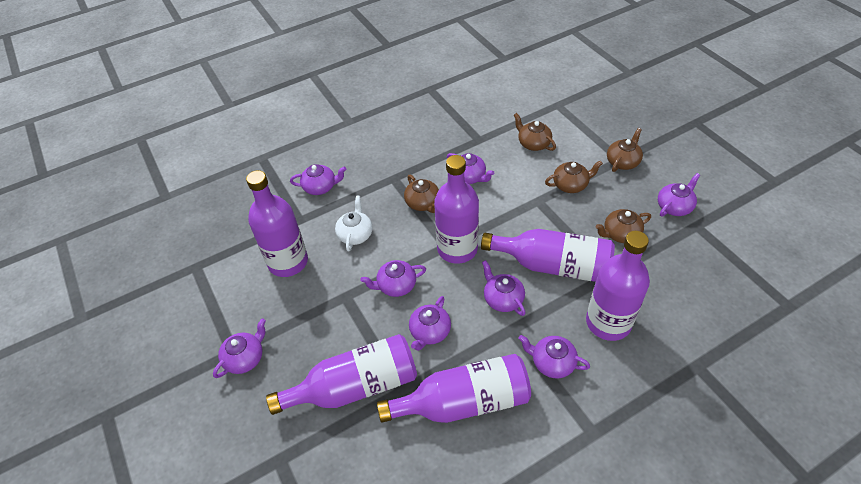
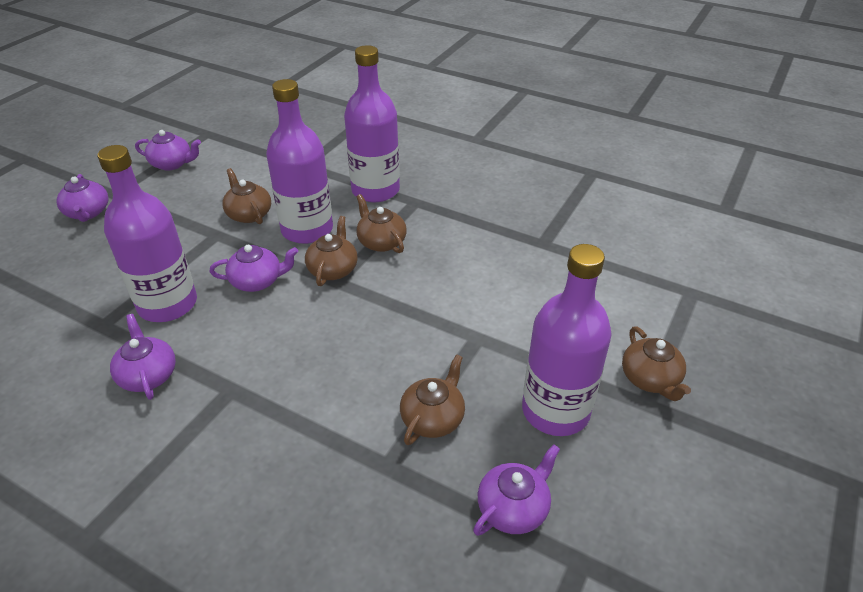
purple bottle: 6 -> 4
purple teapot: 8 -> 5
white teapot: 1 -> 0

